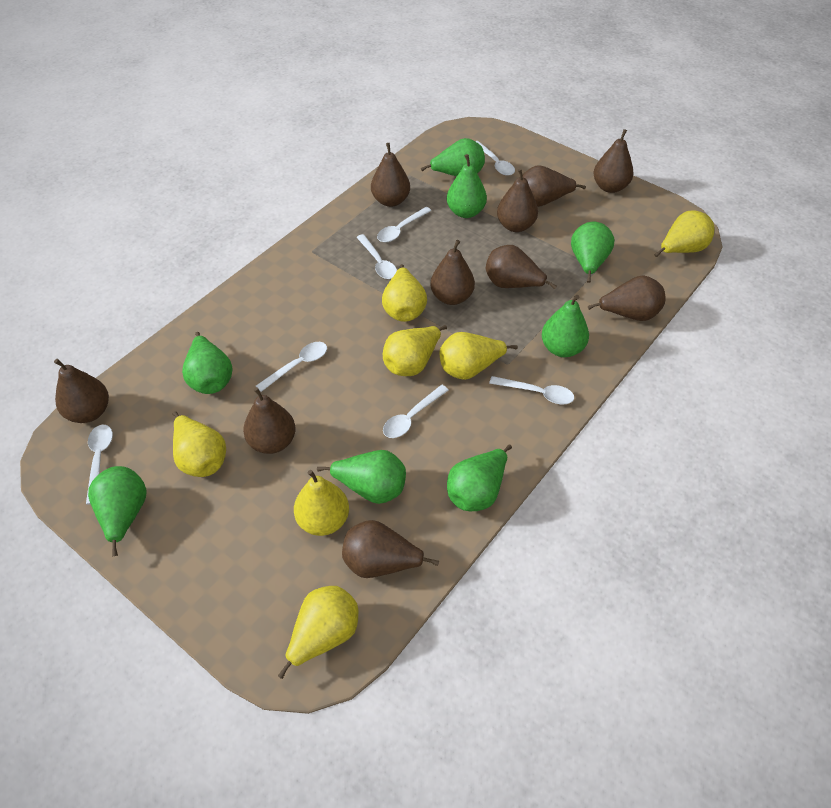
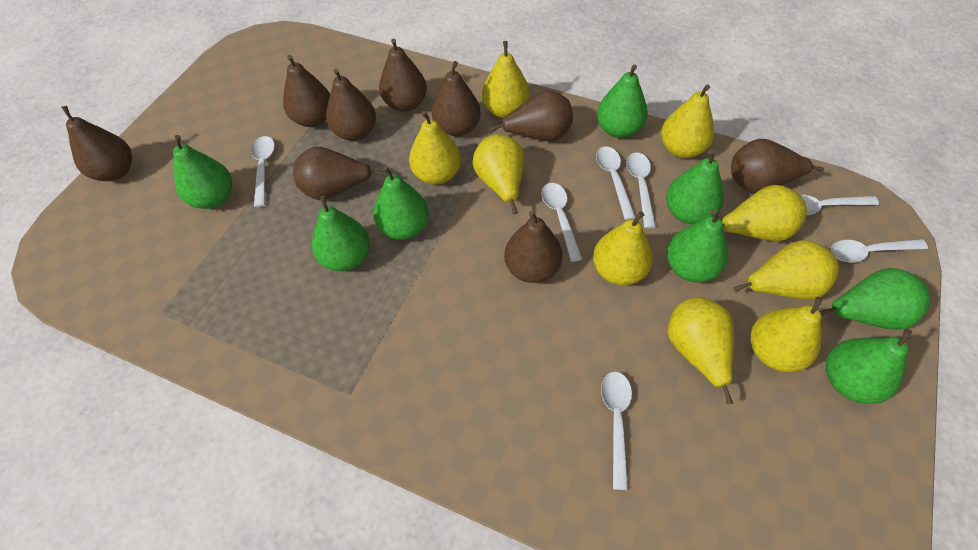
brown pear: 10 -> 9
yellow pear: 7 -> 9

